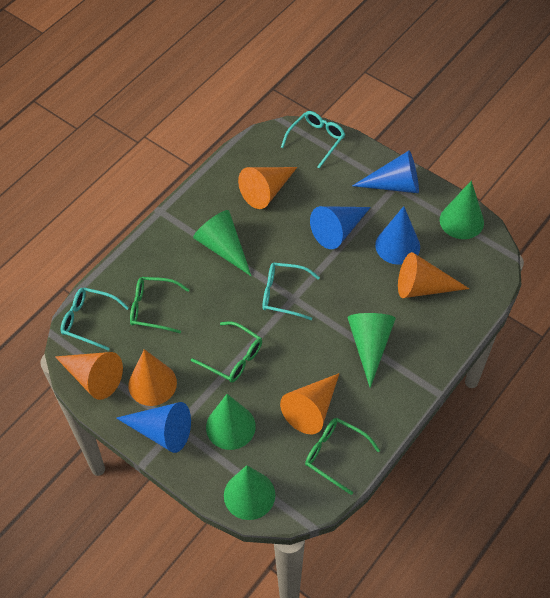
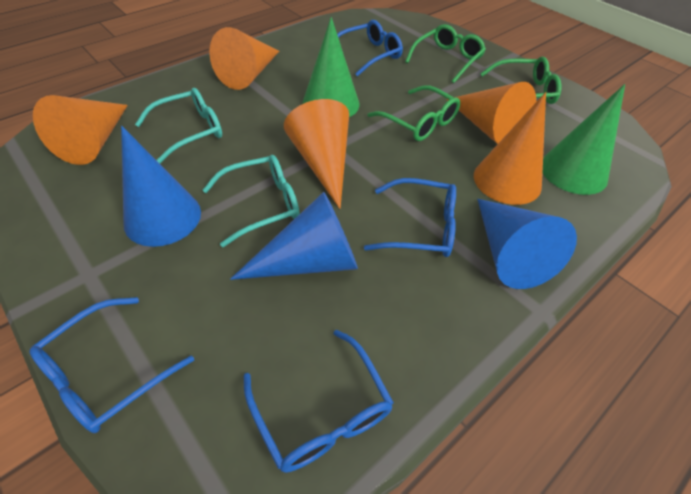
blue cone: 4 -> 3
blue glasses: 0 -> 4
green cone: 5 -> 2
turquoise glasses: 3 -> 2

